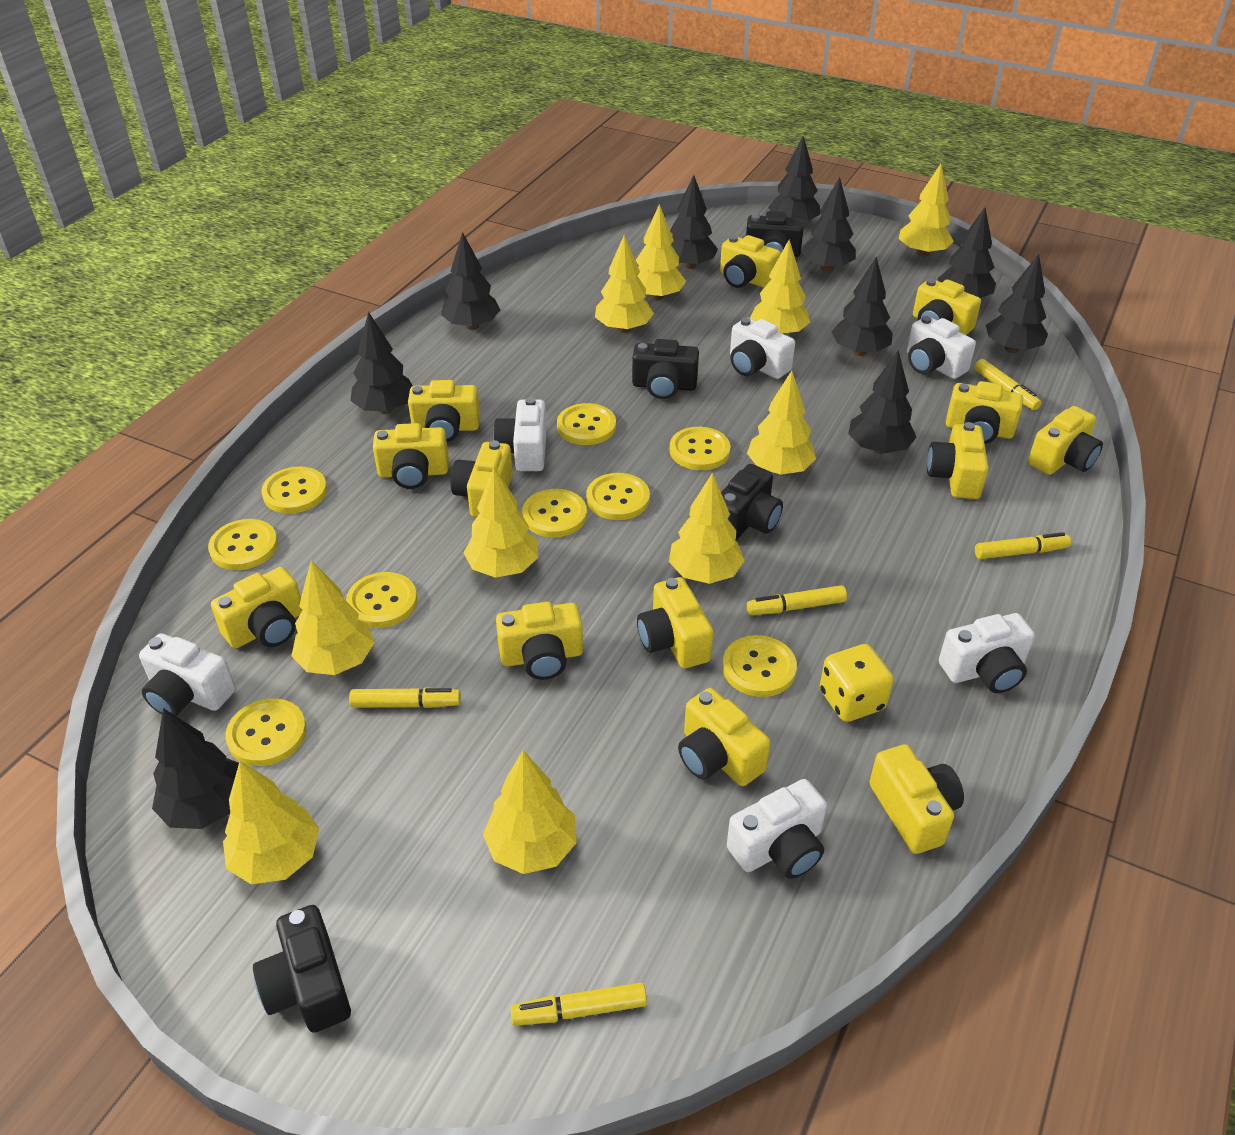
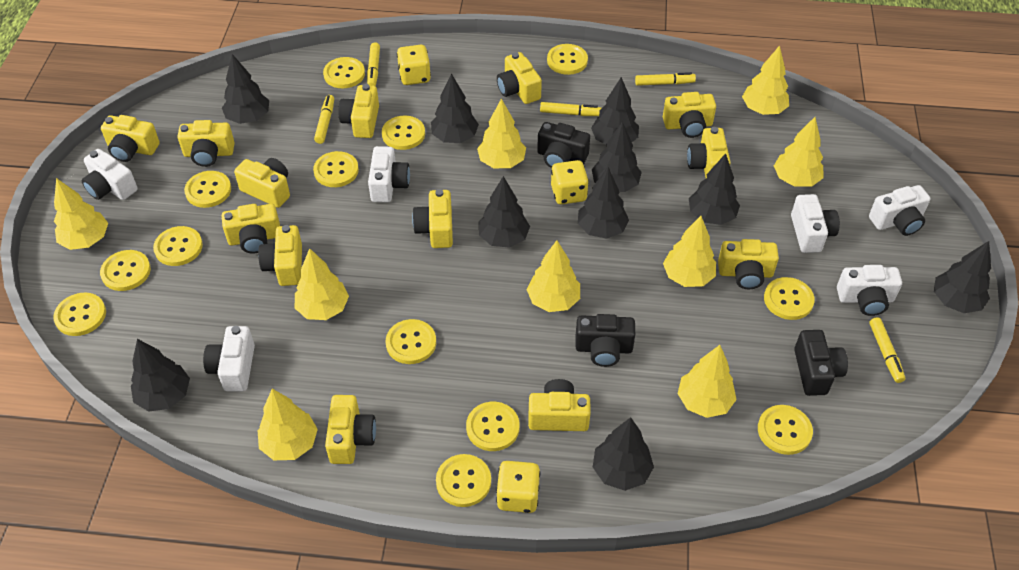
black camera: 4 -> 3
yellow button: 9 -> 13
yellow dice: 1 -> 3
yellow tree: 10 -> 9

